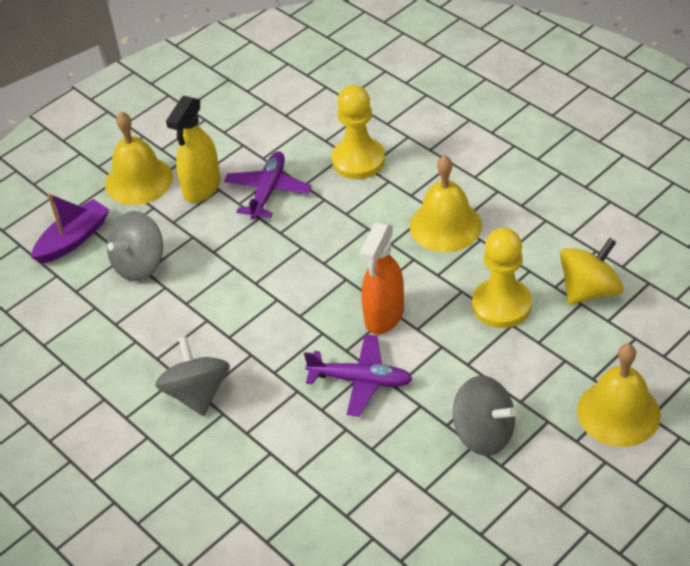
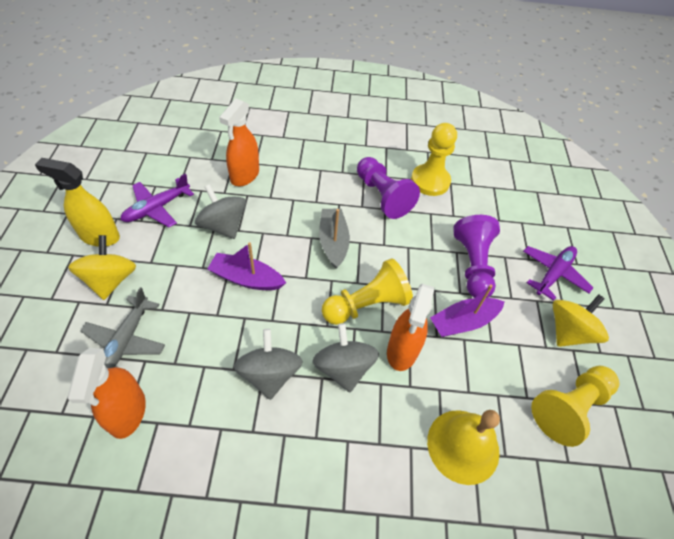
grey boat: 0 -> 1
grey plane: 0 -> 1
orange spray bottle: 1 -> 3
purple boat: 1 -> 2
purple pawn: 0 -> 2
yellow bell: 3 -> 1
yellow pawn: 2 -> 3
yellow spinning top: 1 -> 2

